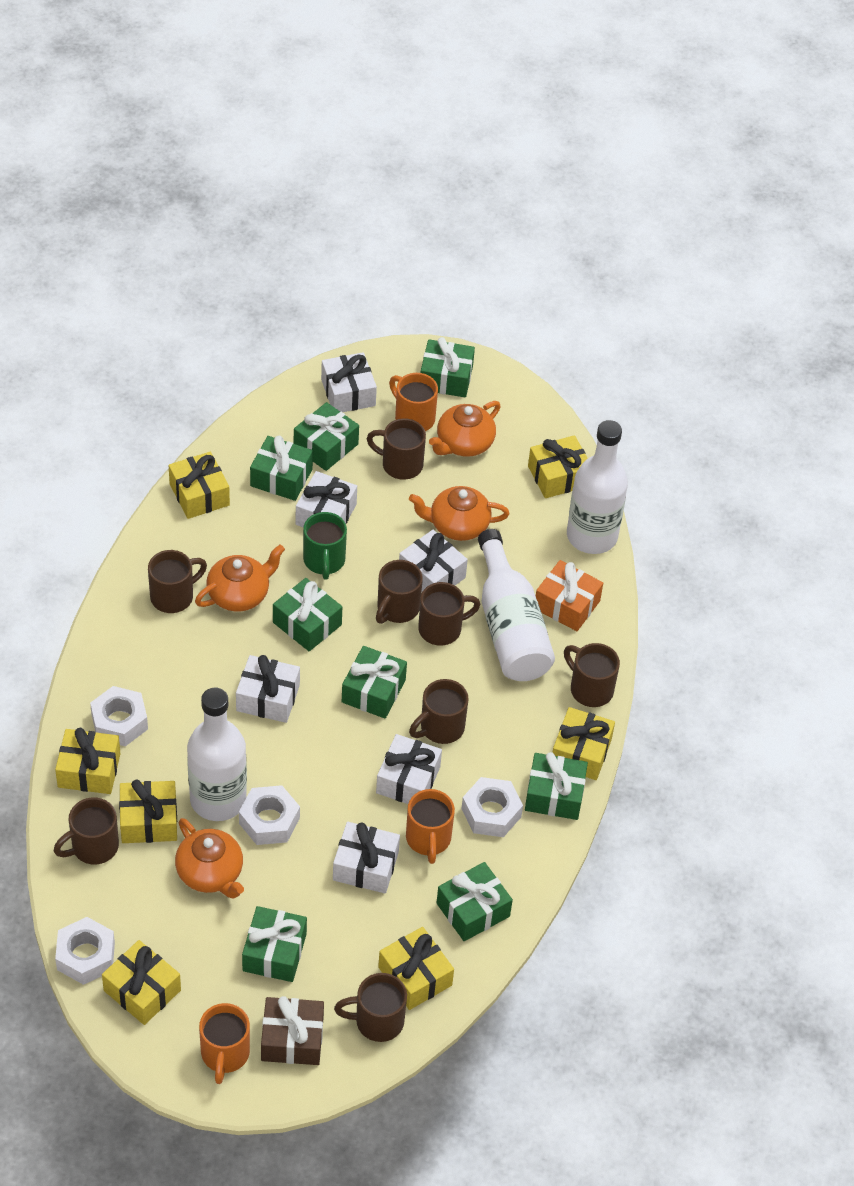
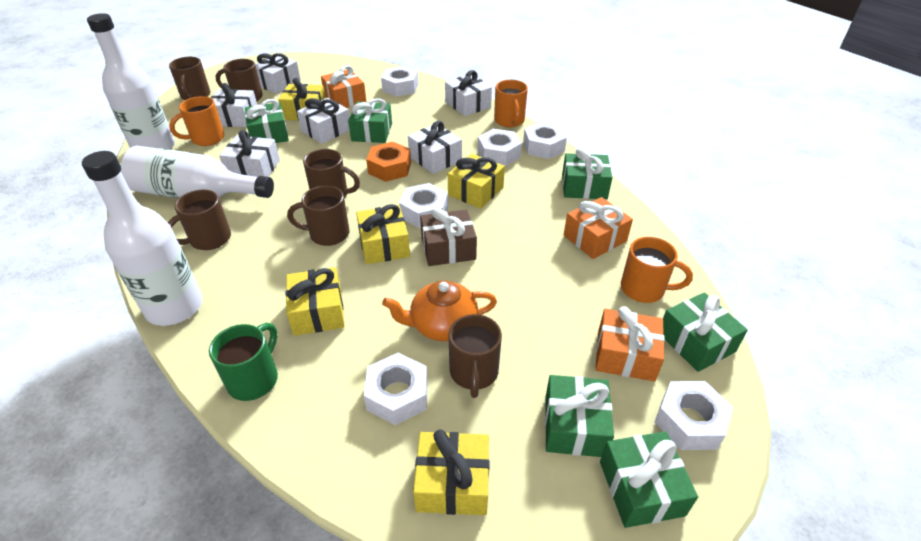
brown mug: 8 -> 6
green gift: 8 -> 6
orange gift: 1 -> 3
orange nut: 0 -> 1
orange teapot: 4 -> 1
white nut: 4 -> 6
yellow gift: 7 -> 5

